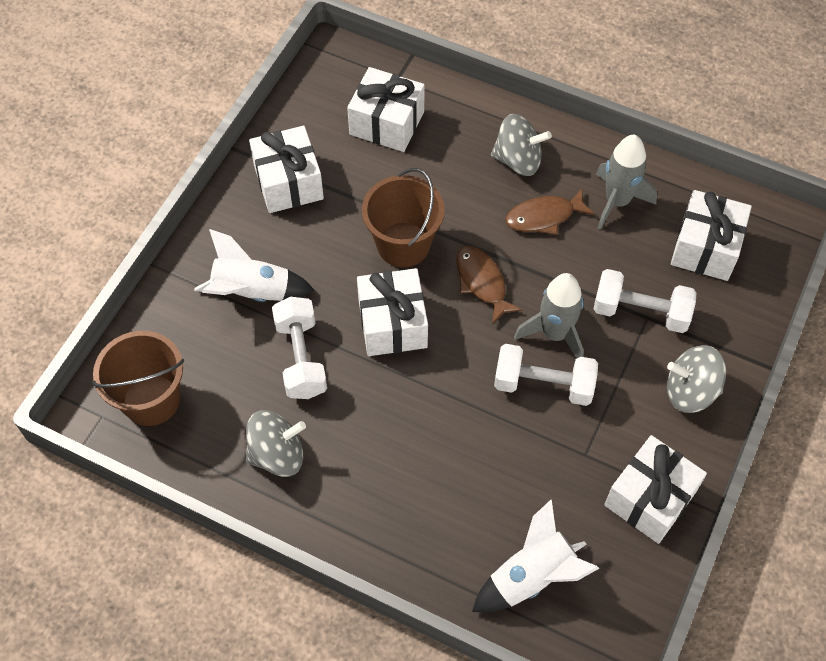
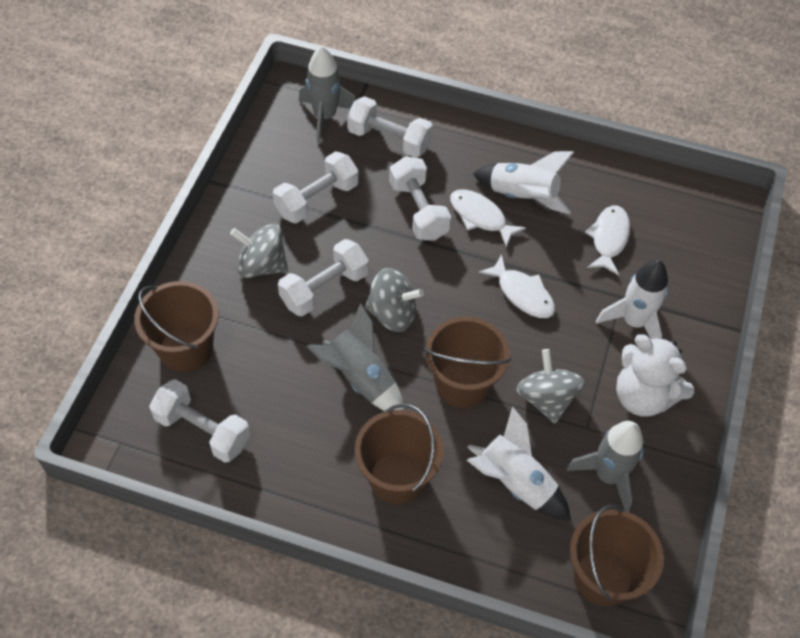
brown bucket: 2 -> 4
brown fish: 2 -> 0
grey rocket: 2 -> 3
white dumbbell: 3 -> 5
white fish: 0 -> 3
white gift: 5 -> 0
white rocket: 2 -> 3
white teddy bear: 0 -> 1

